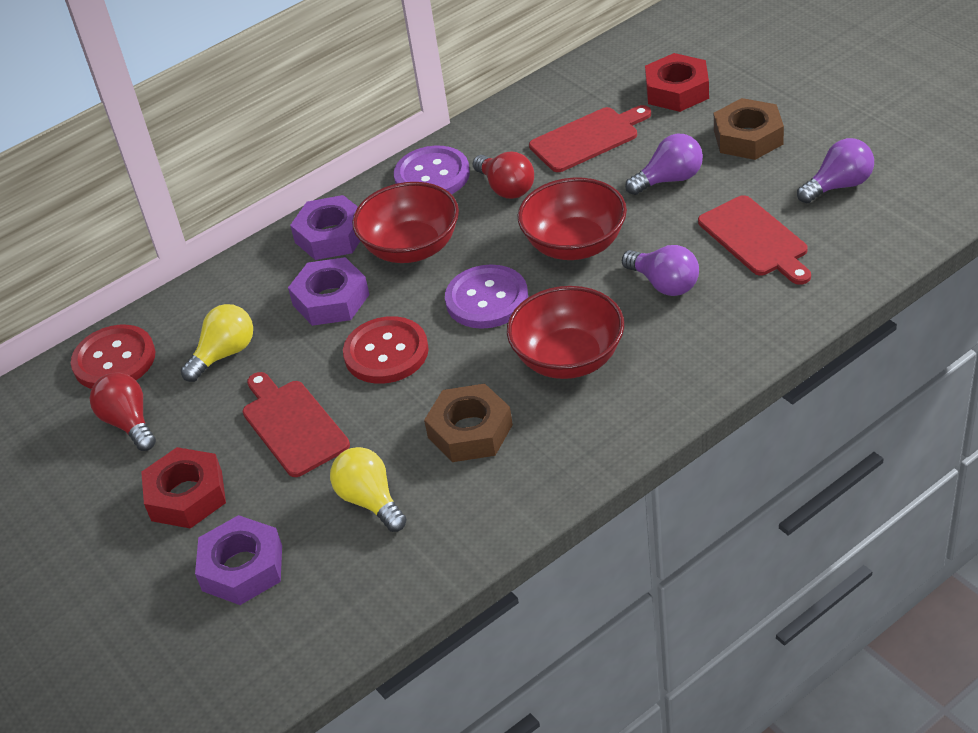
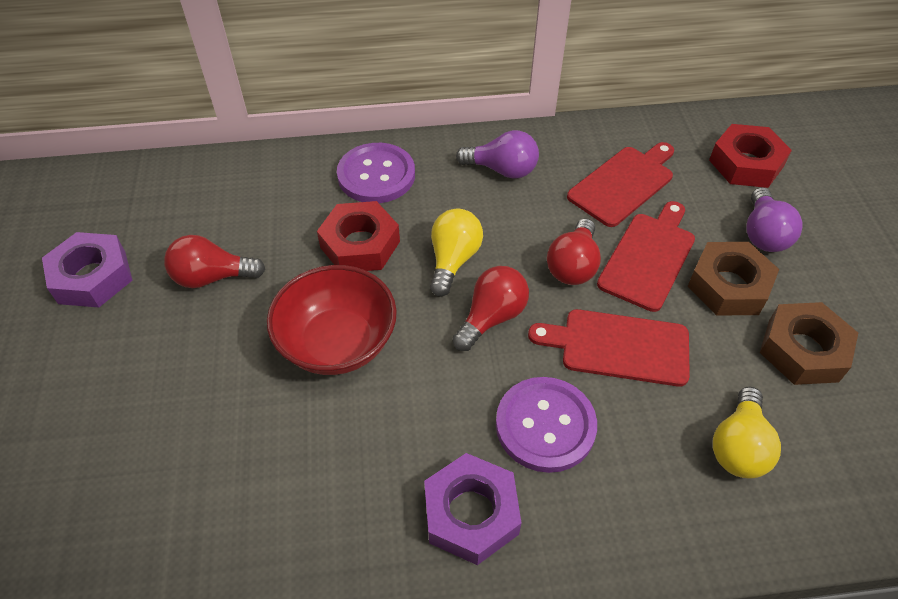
purple light bulb: 3 -> 2
purple nut: 3 -> 2
red bowl: 3 -> 1
red button: 2 -> 0
red light bulb: 2 -> 3

